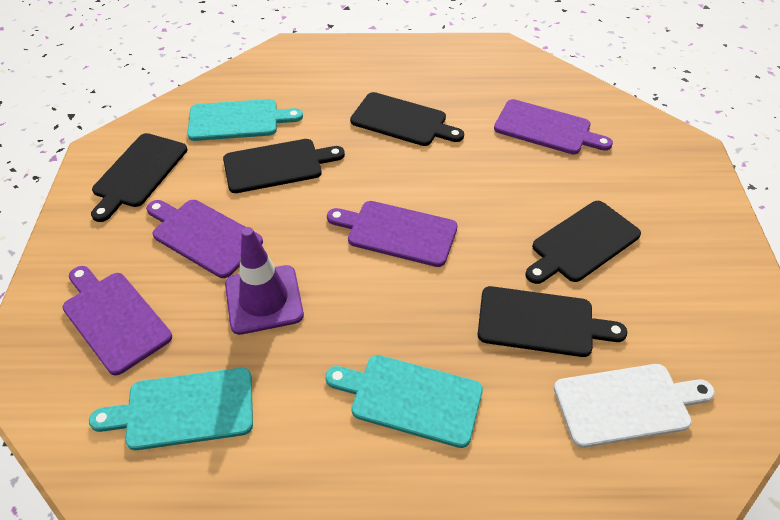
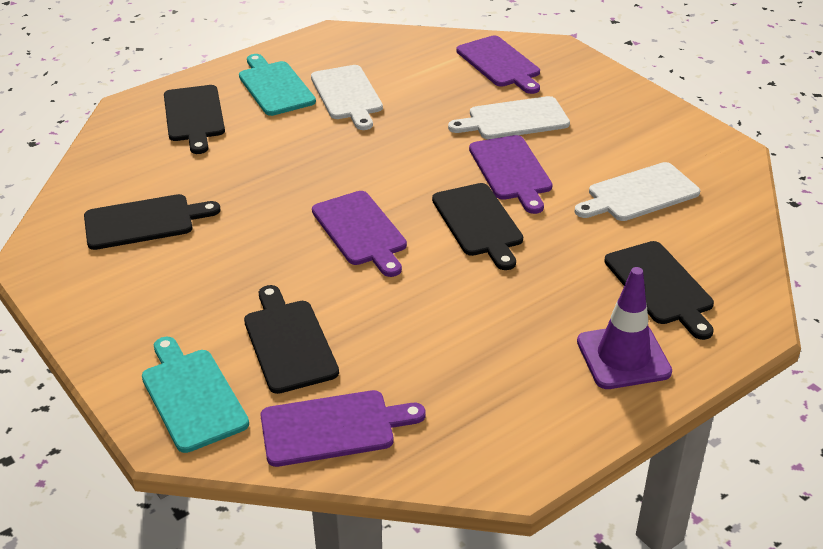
turquoise cutting board: 3 -> 2
white cutting board: 1 -> 3

